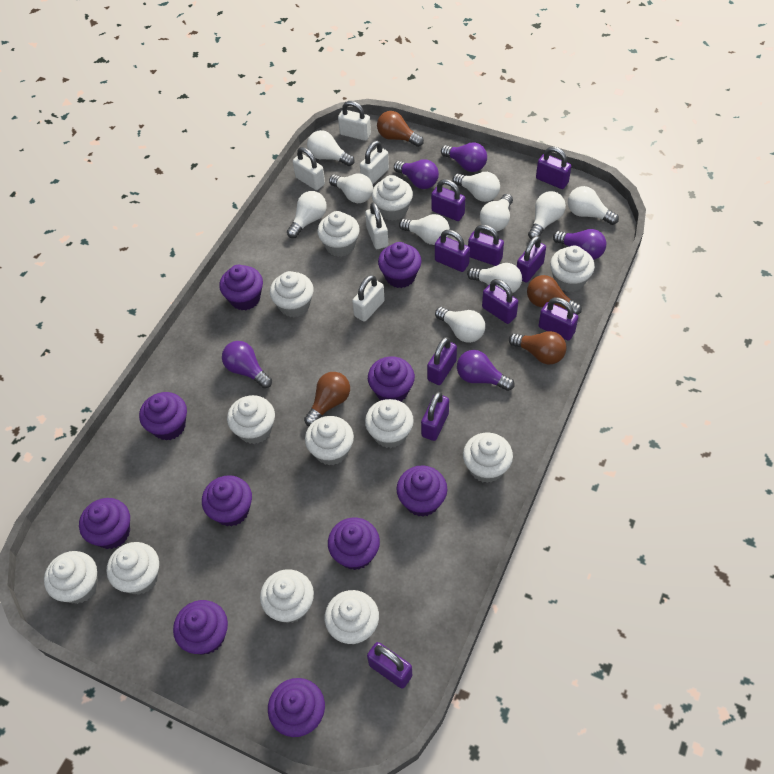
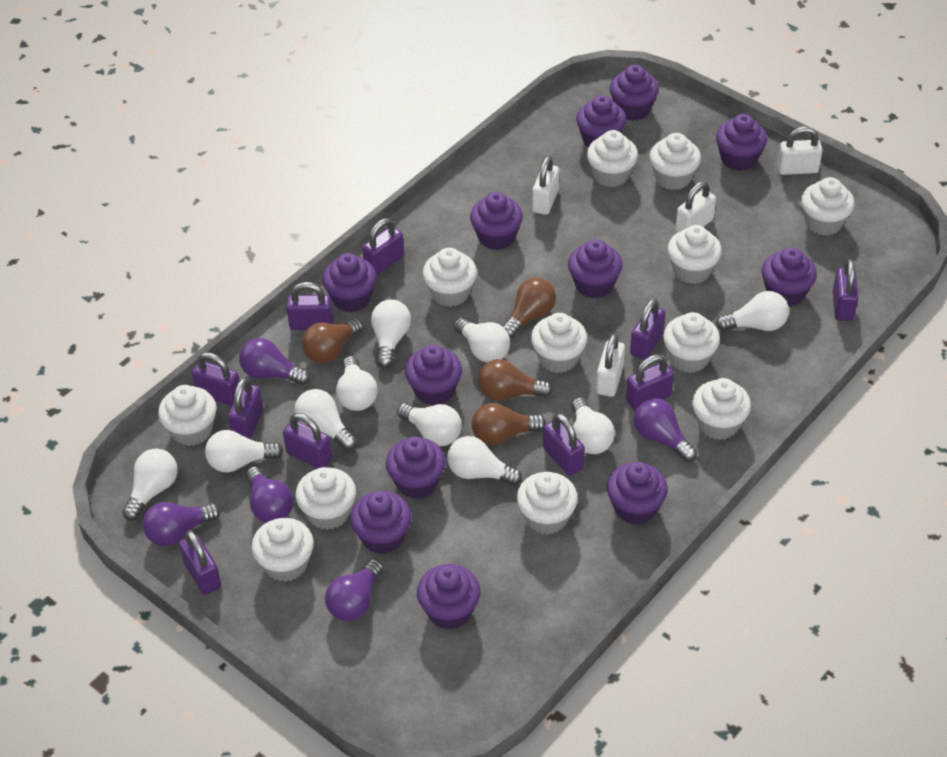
purple cupcake: 10 -> 12
white padlock: 5 -> 4

